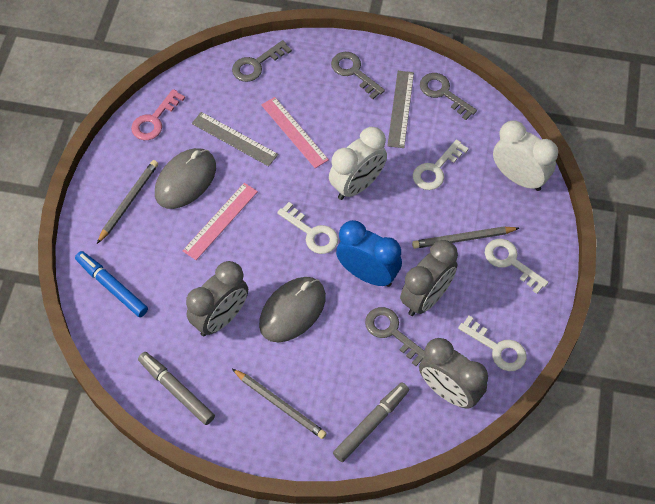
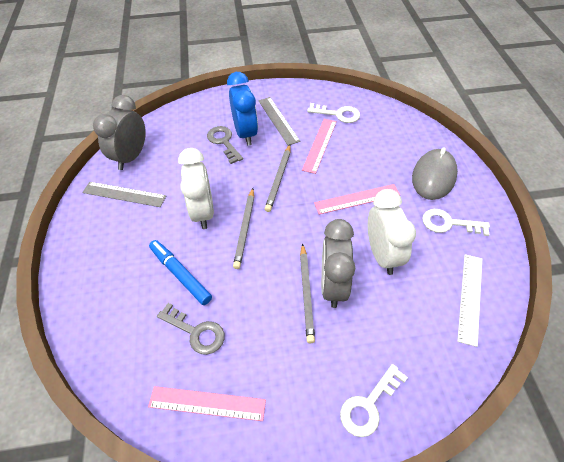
grey clock: 3 -> 2
grey key: 4 -> 2
grey marker: 2 -> 0
grey mouse: 2 -> 1
pink key: 1 -> 0
pink ruler: 2 -> 3
white key: 4 -> 3
white ruler: 0 -> 1

